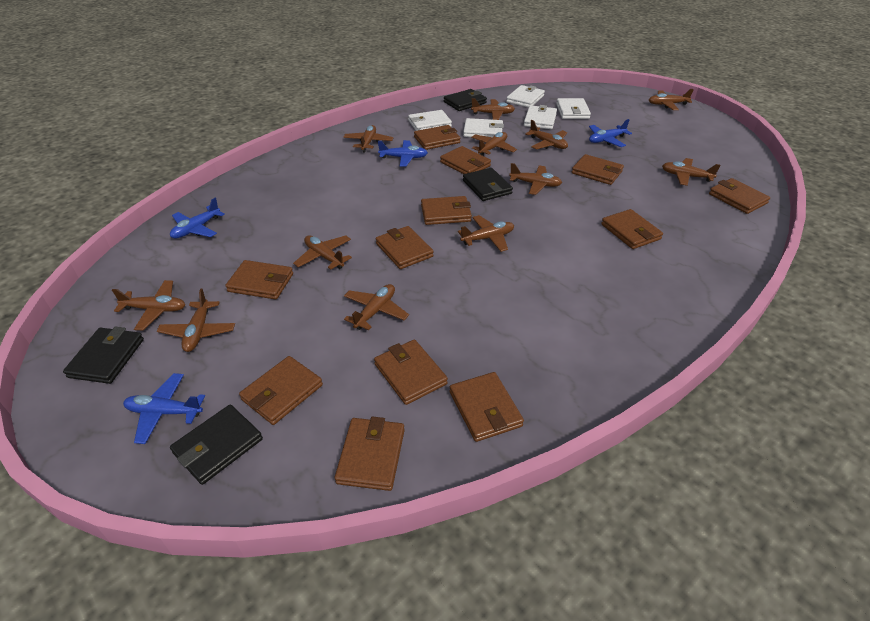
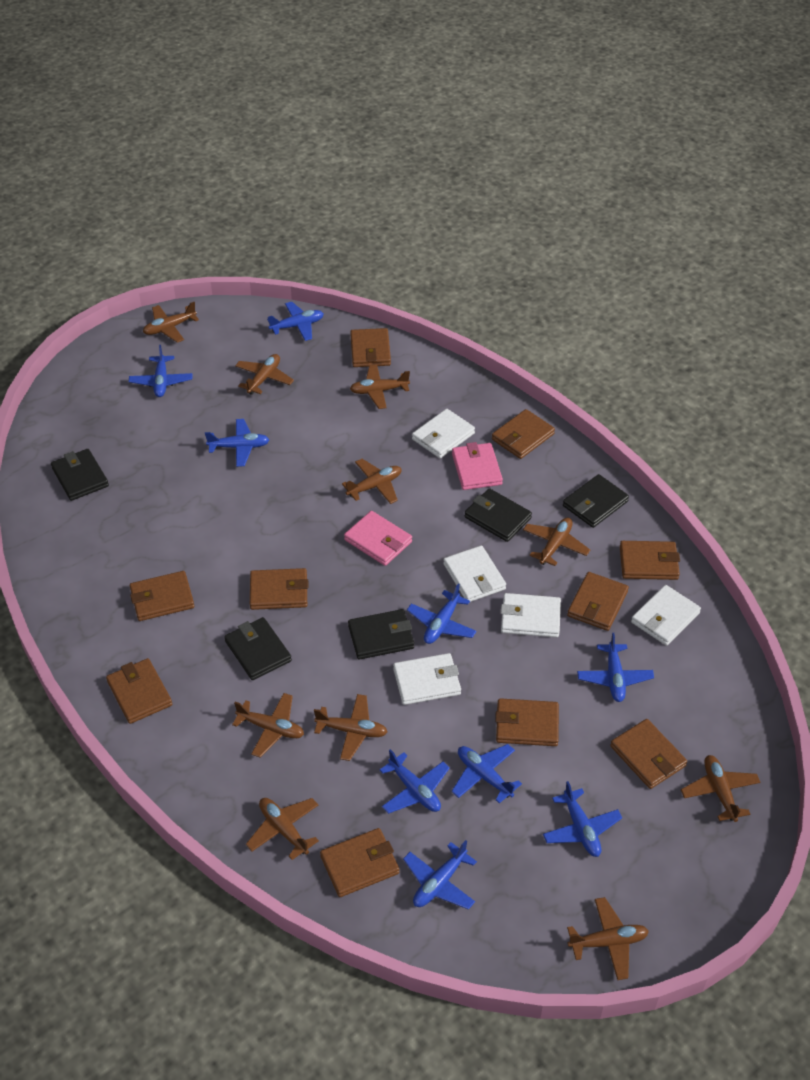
black wallet: 4 -> 5
blue plane: 4 -> 9
brown plane: 12 -> 10
brown wallet: 12 -> 10
pink wallet: 0 -> 2

